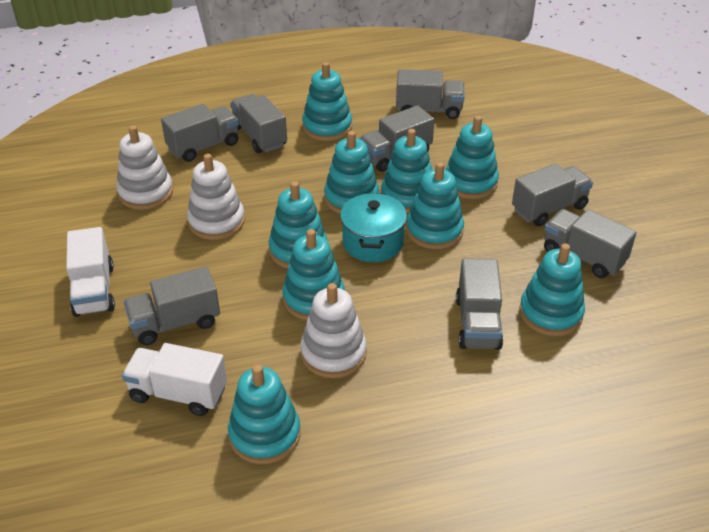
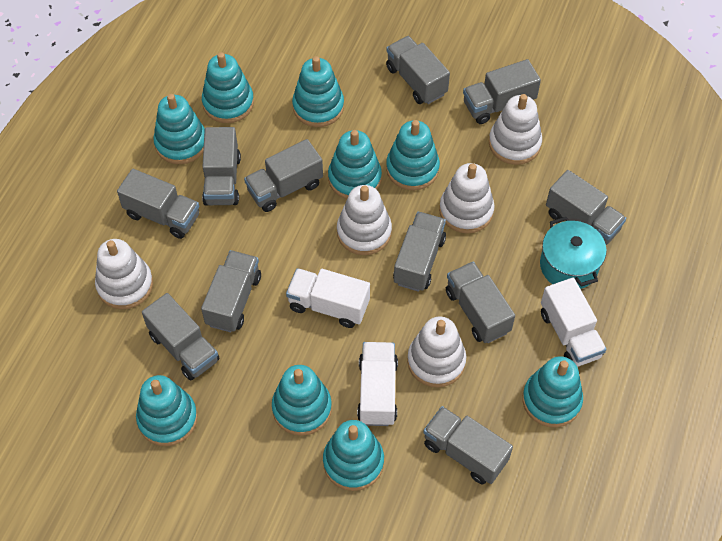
grey truck: 8 -> 11
white stacking toy: 3 -> 5
white truck: 2 -> 3

